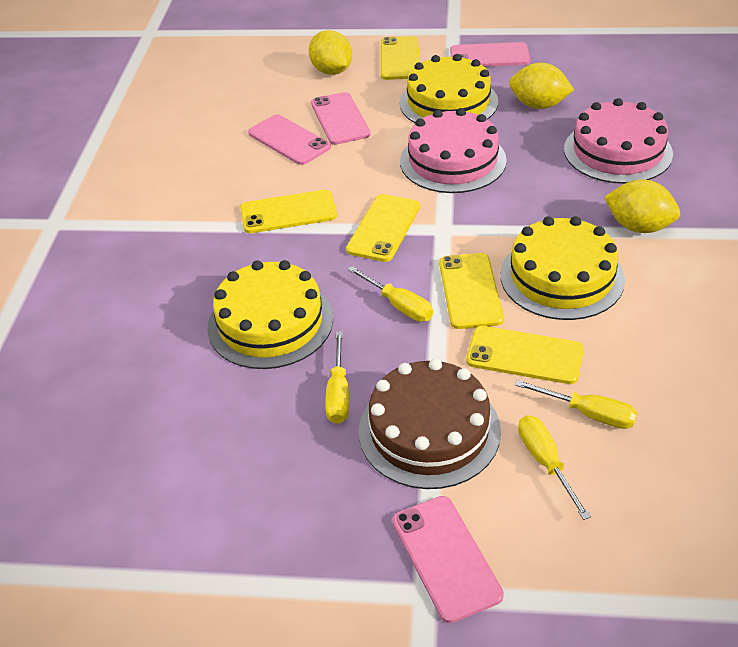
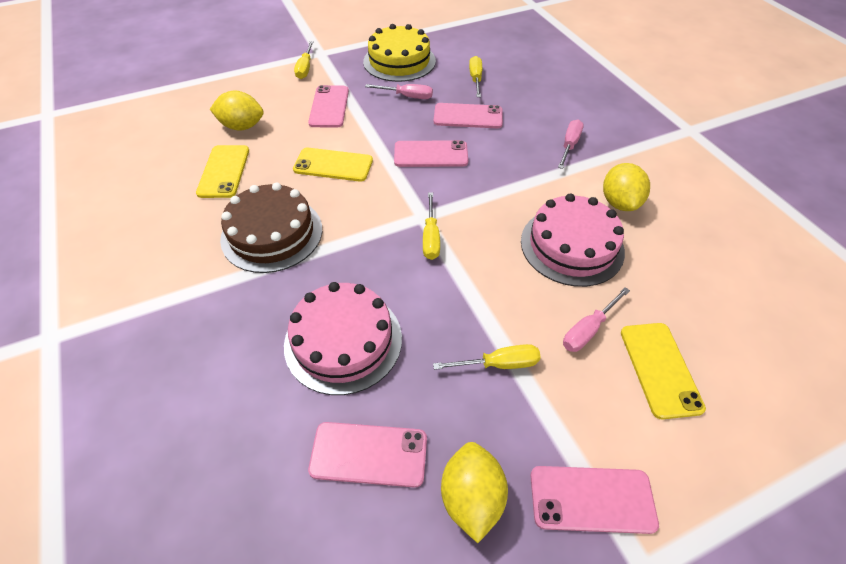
pink phone: 4 -> 5
pink screwdriver: 0 -> 3
yellow cake: 3 -> 1
yellow phone: 5 -> 3

